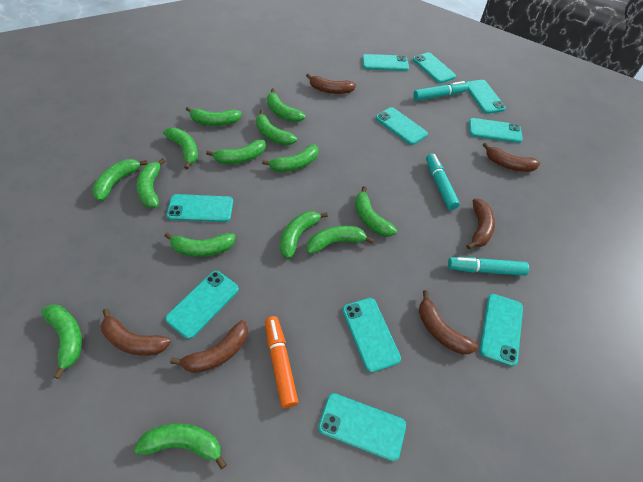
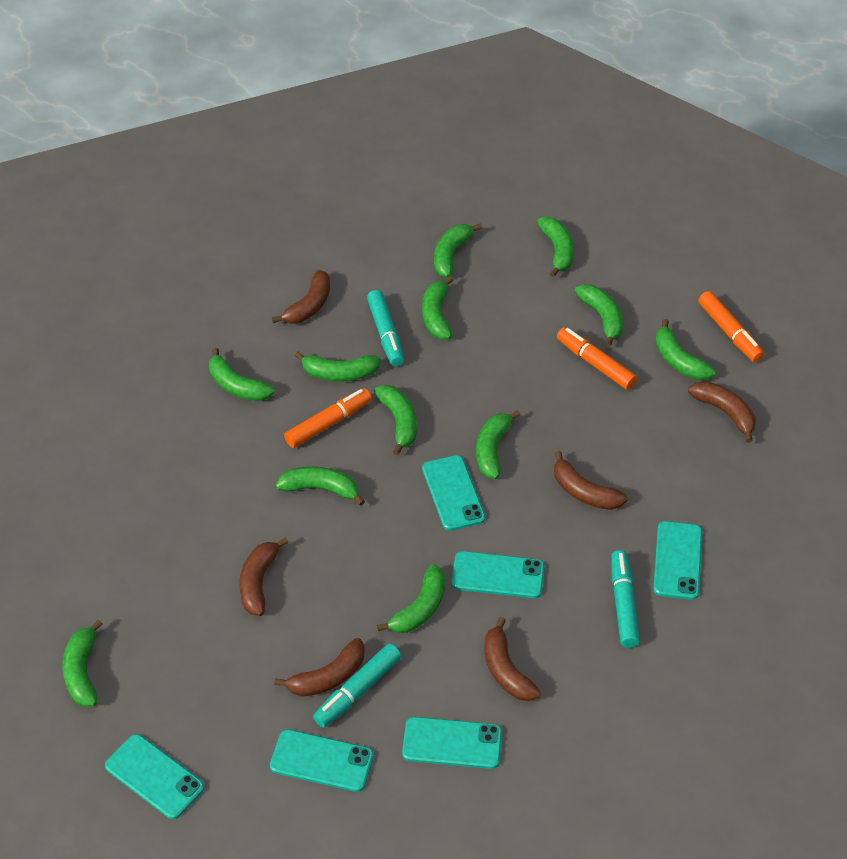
green banana: 14 -> 12
orange marker: 1 -> 3
turquoise phone: 10 -> 6

